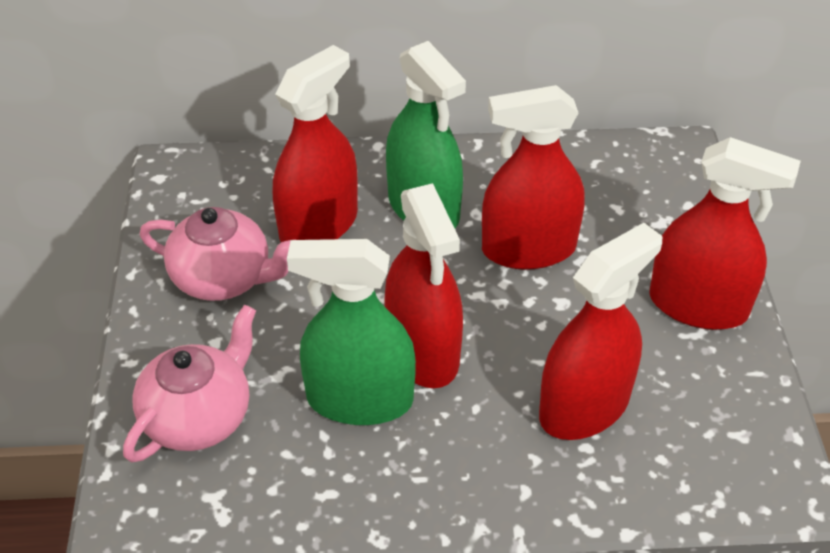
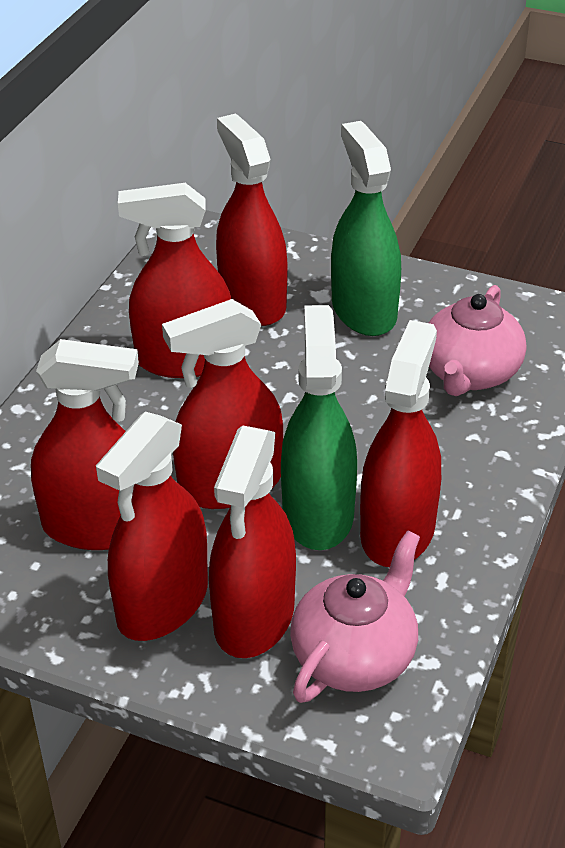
red spray bottle: 5 -> 7

